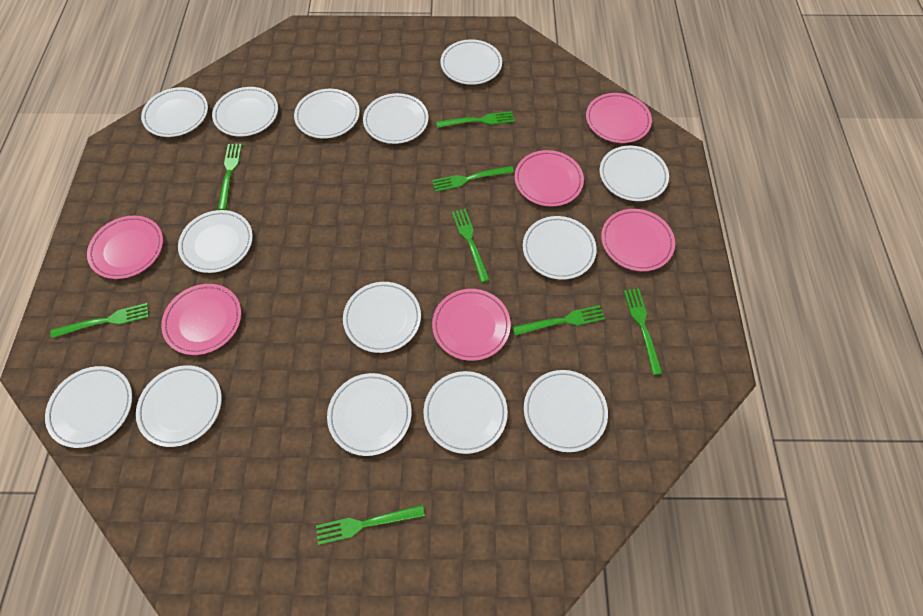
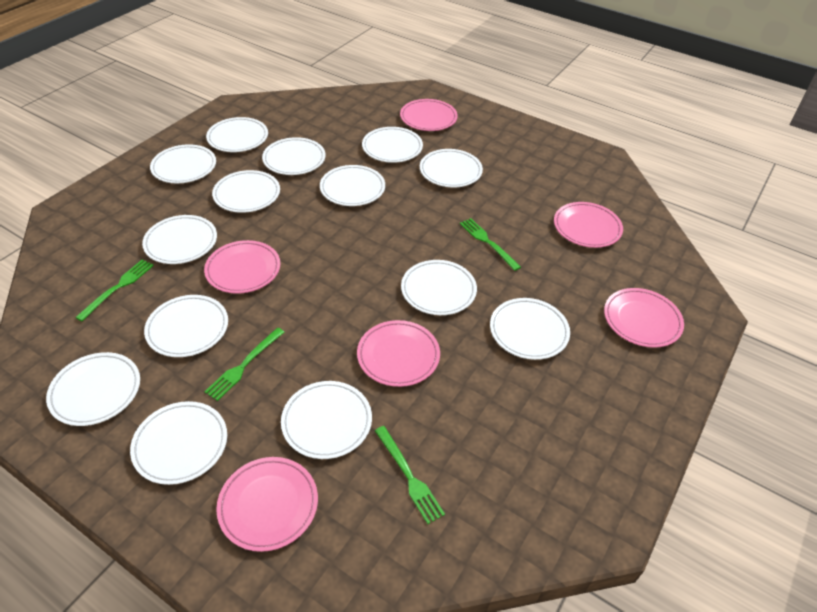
green fork: 8 -> 4

